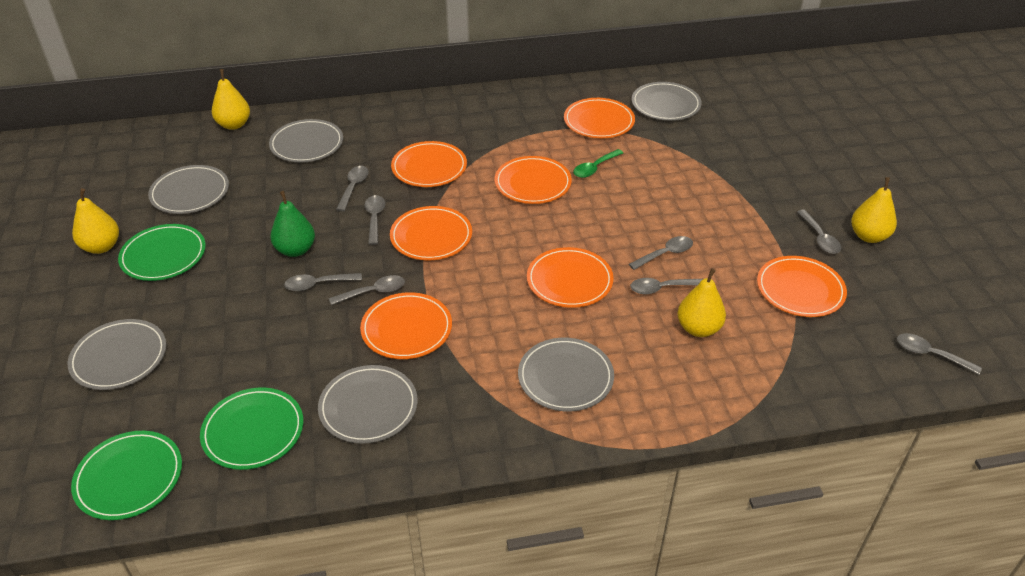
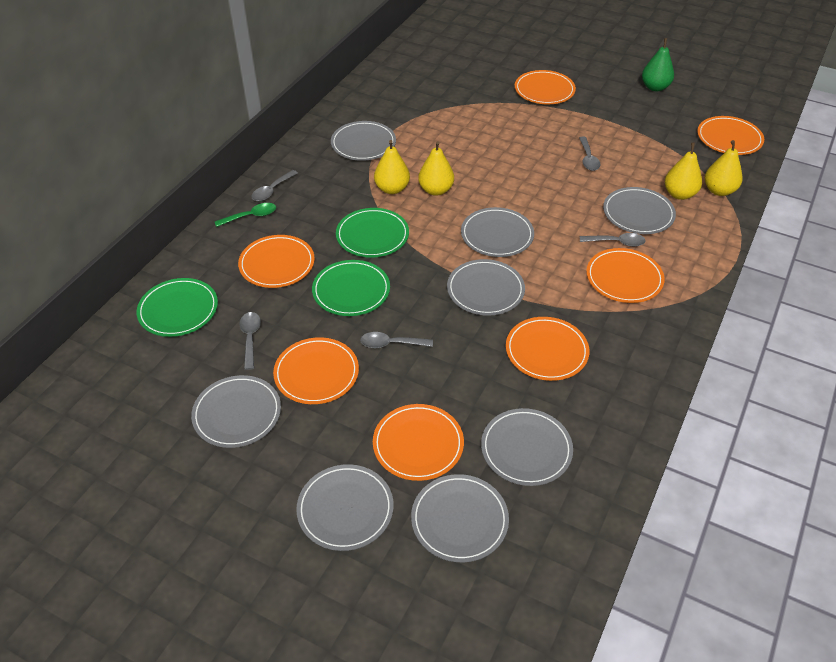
grey plate: 6 -> 8
grey spoon: 8 -> 5

